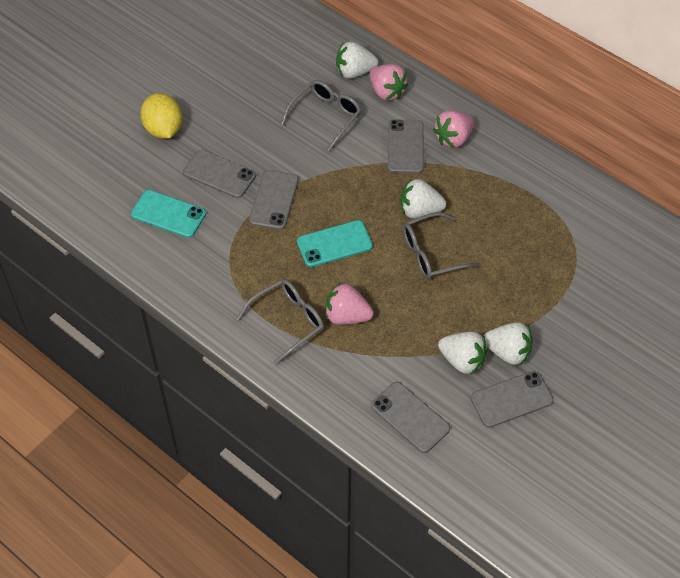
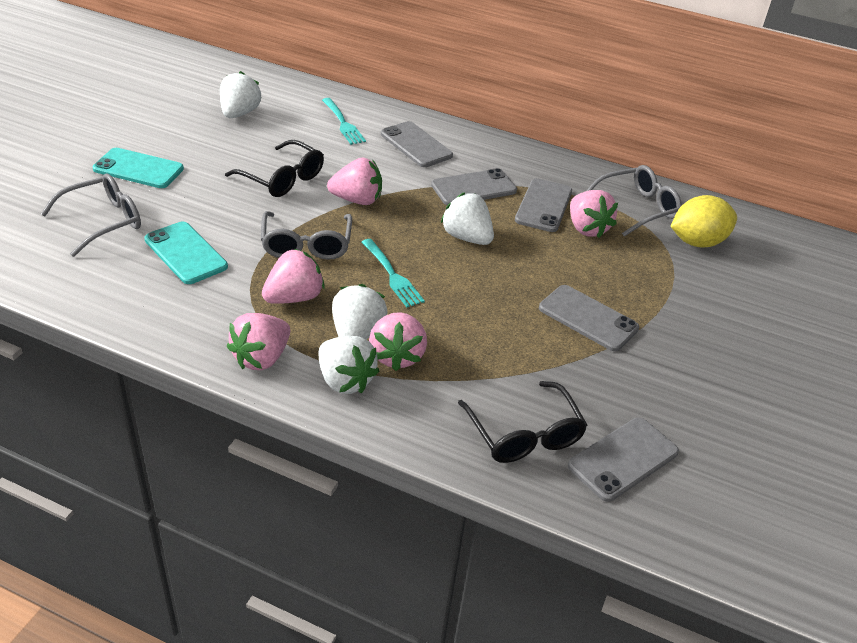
black glasses: 0 -> 2
pink strawberry: 3 -> 5
turquoise fork: 0 -> 2

